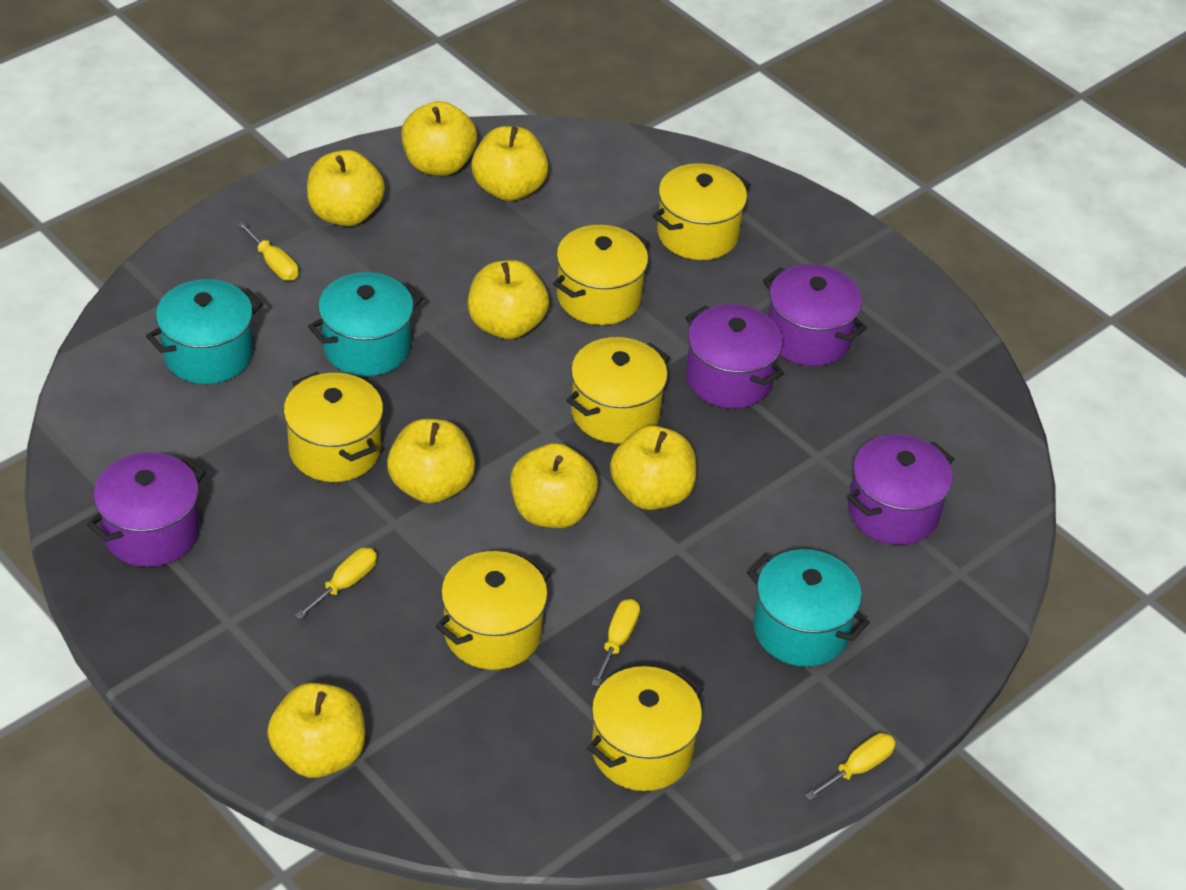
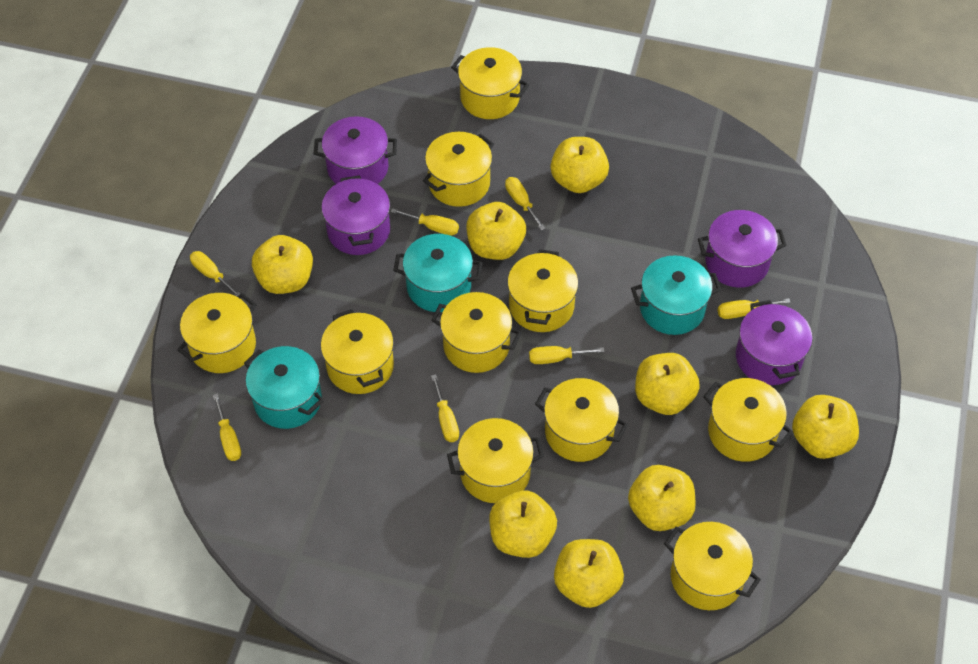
yellow pot: 6 -> 10
yellow screwdriver: 4 -> 7

